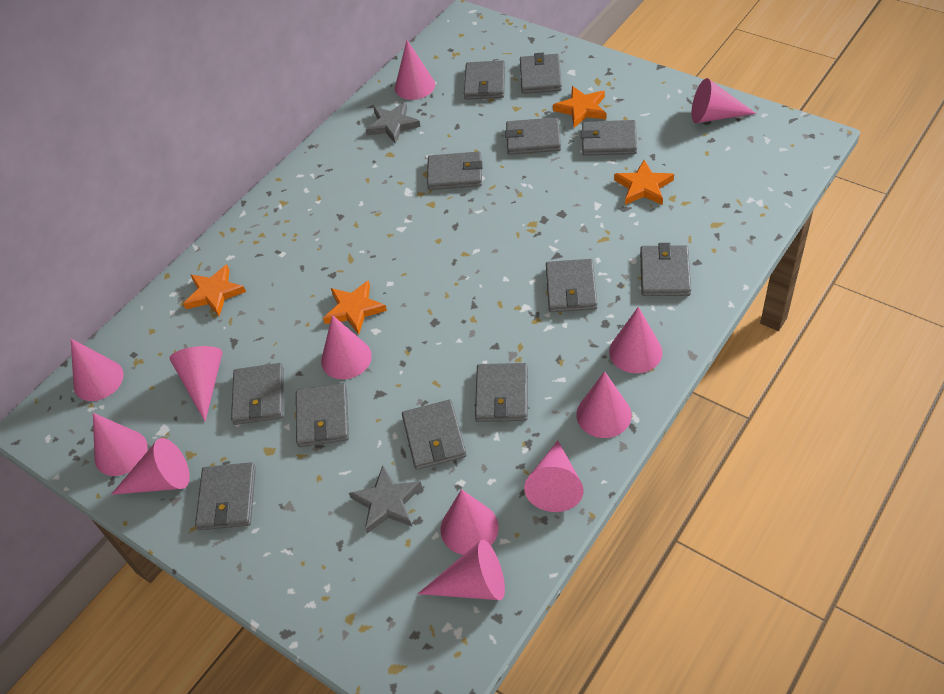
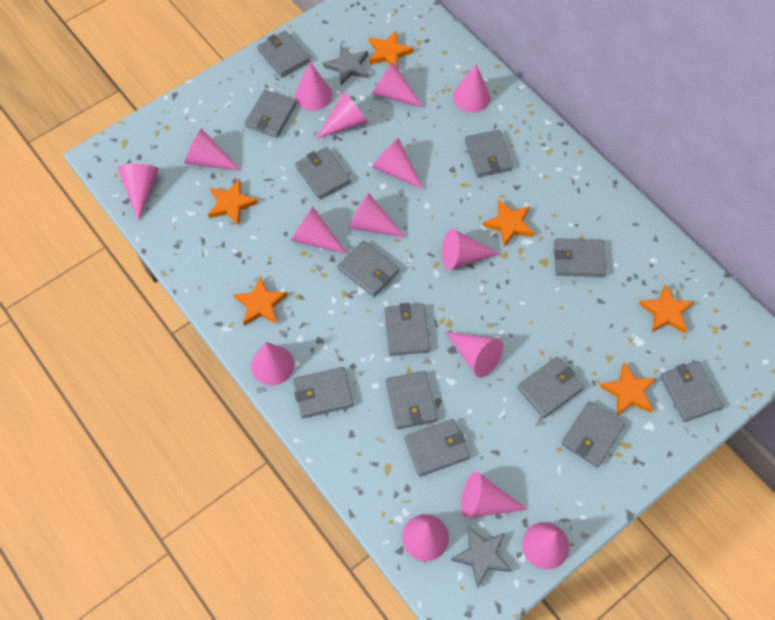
grey wallet: 12 -> 13
orange star: 4 -> 6
pink cone: 12 -> 15

